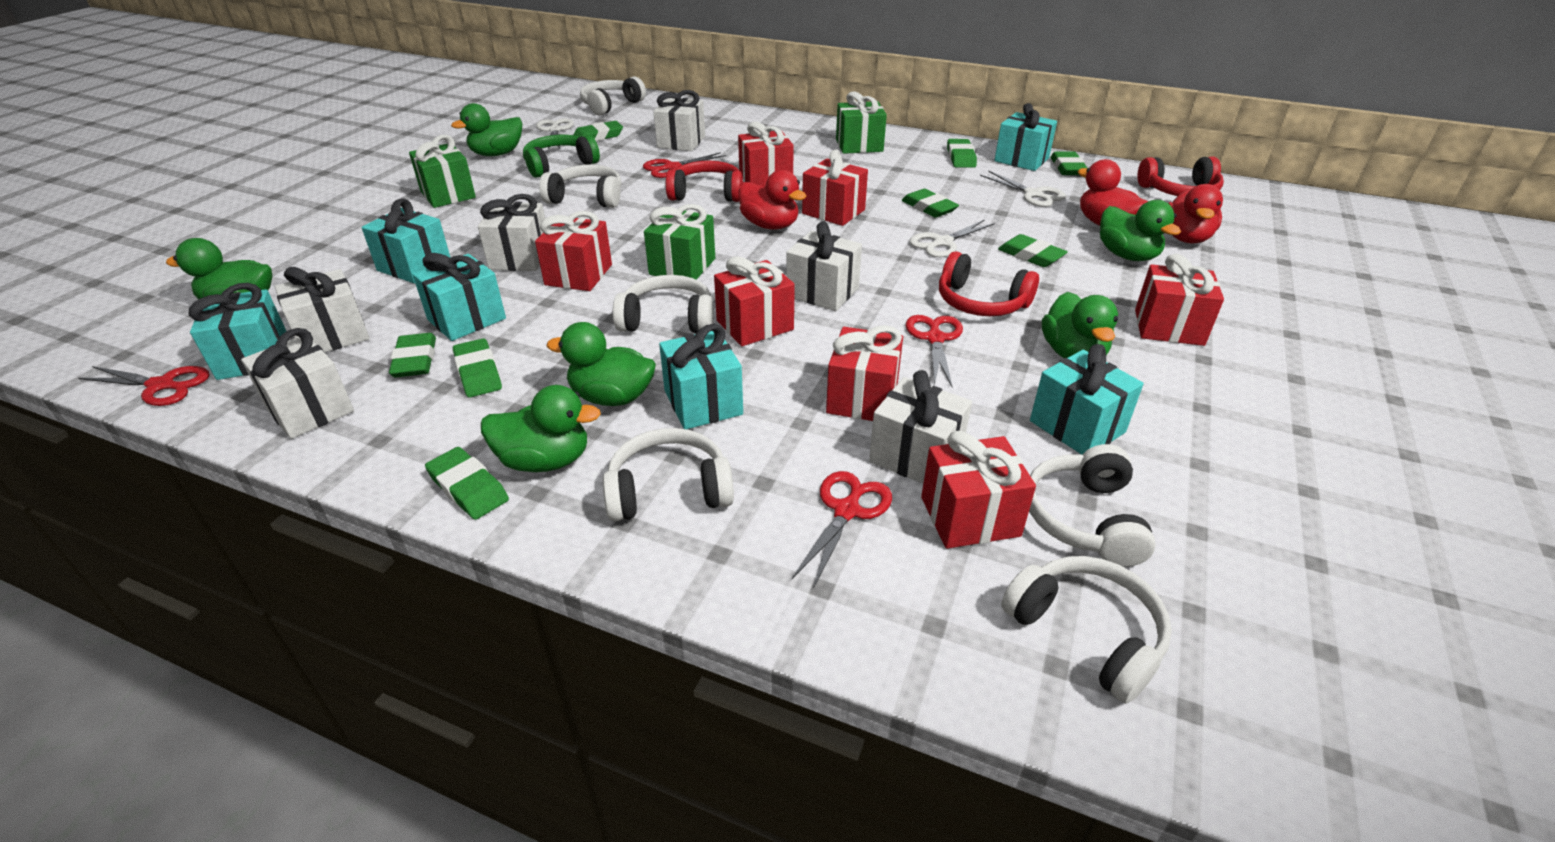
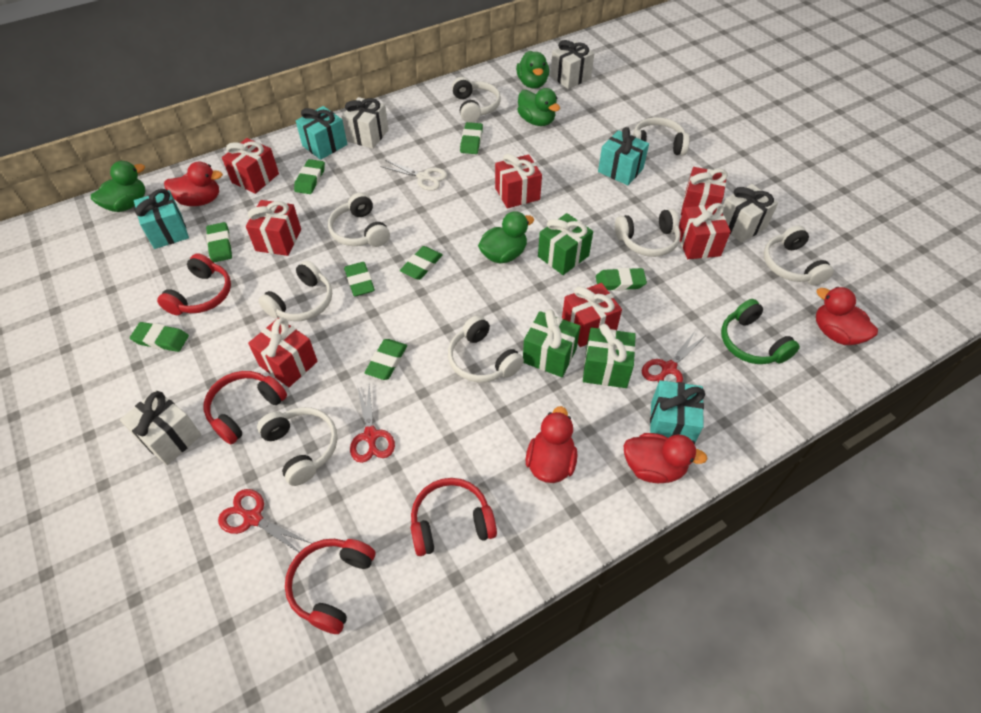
green duck: 6 -> 4
red duck: 3 -> 4
red headphones: 3 -> 4
red scissors: 4 -> 3
turquoise gift: 6 -> 4
white gift: 6 -> 4
white headphones: 6 -> 8
white scissors: 3 -> 1

